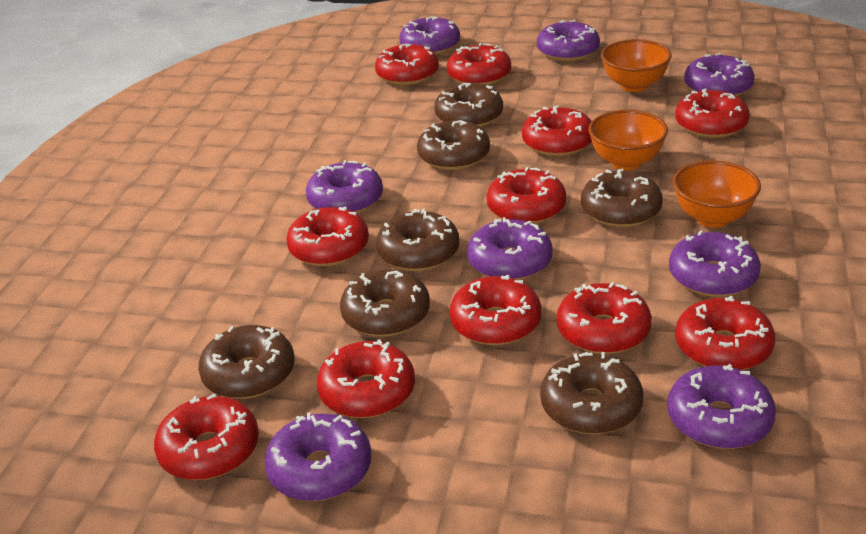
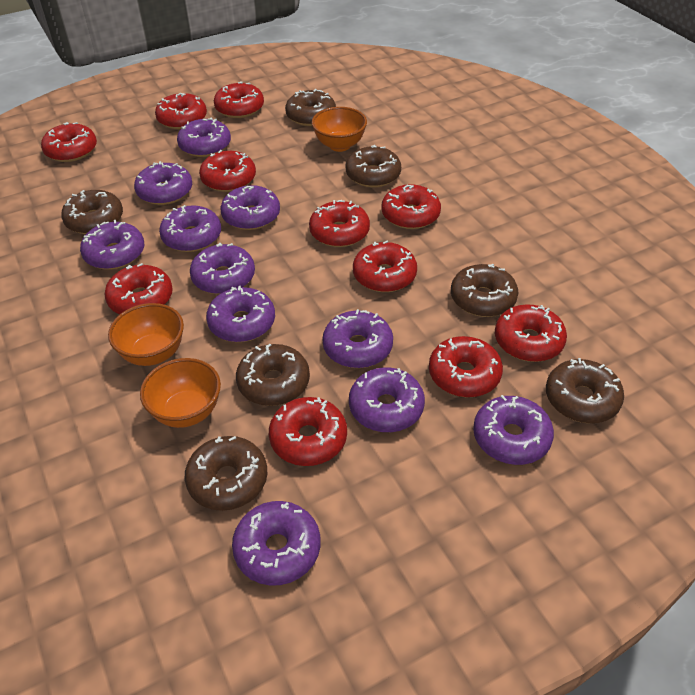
purple donut: 8 -> 11

